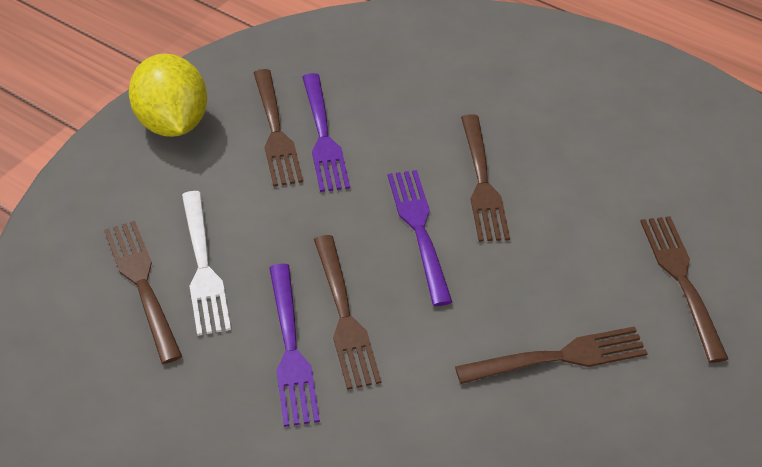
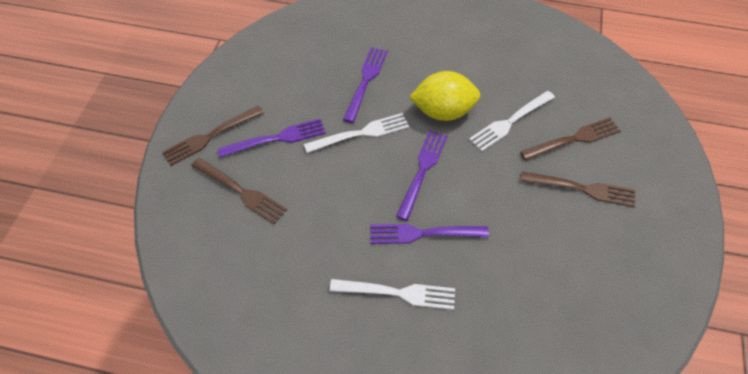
brown fork: 6 -> 4
purple fork: 3 -> 4
white fork: 1 -> 3

